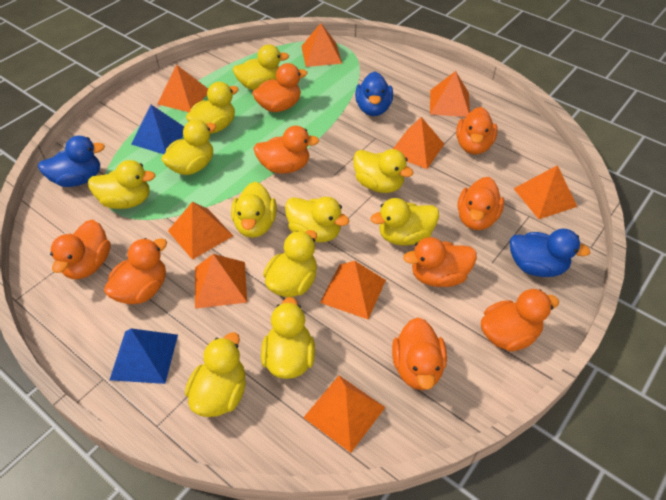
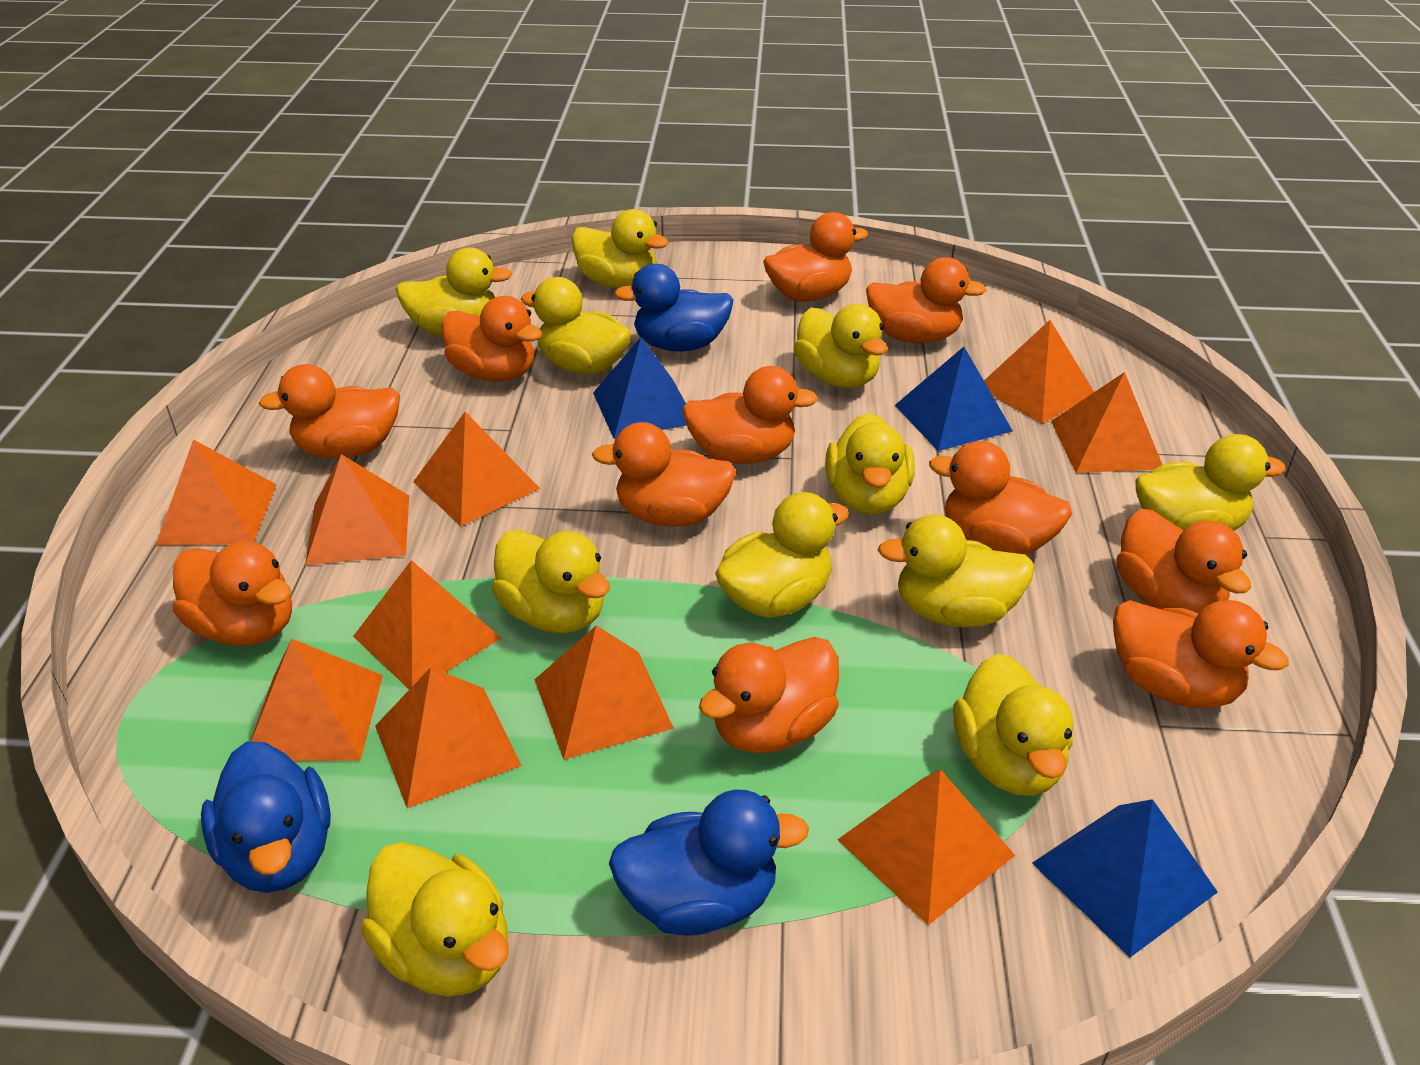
blue pyramid: 2 -> 3
orange duck: 9 -> 11
orange pyramid: 9 -> 10

